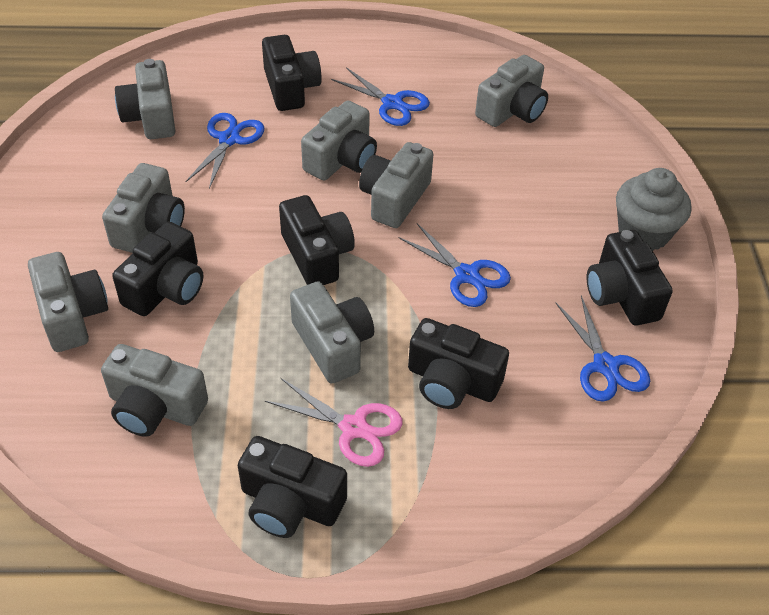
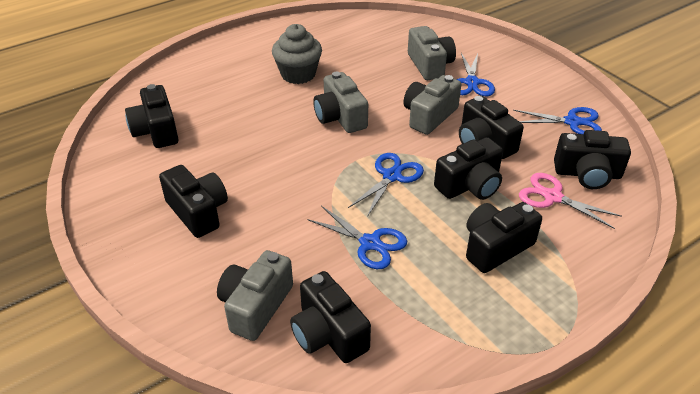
black camera: 6 -> 7
grey camera: 8 -> 4

